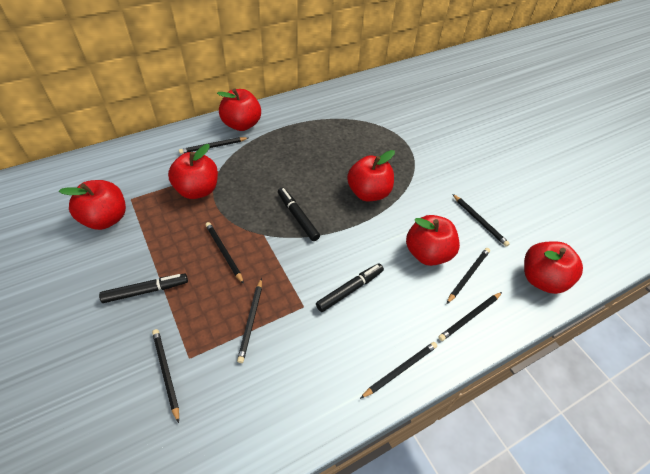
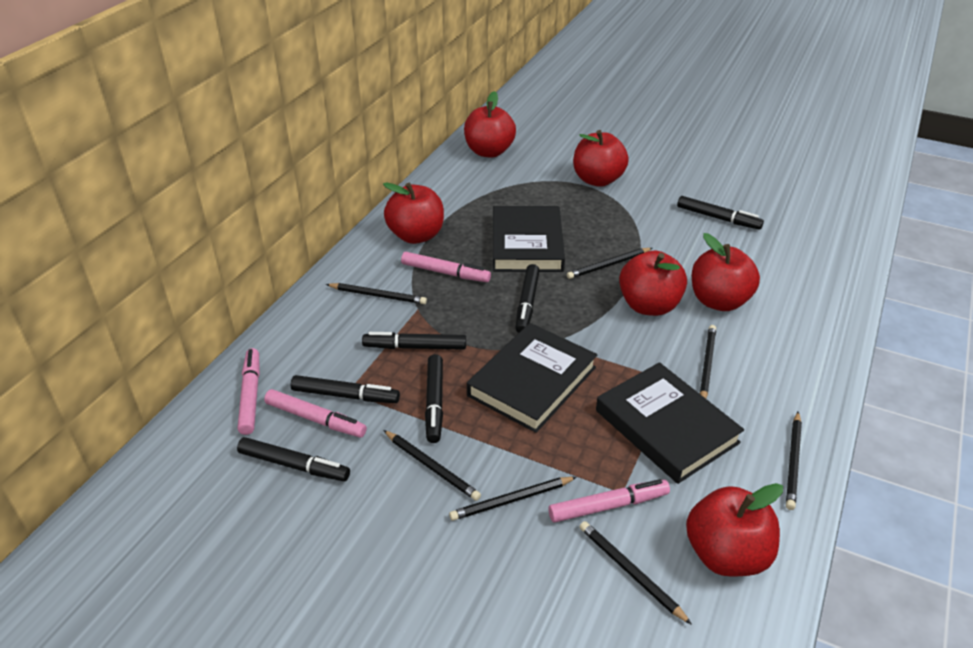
black book: 0 -> 3
black marker: 3 -> 6
black pencil: 8 -> 7
pink marker: 0 -> 4

